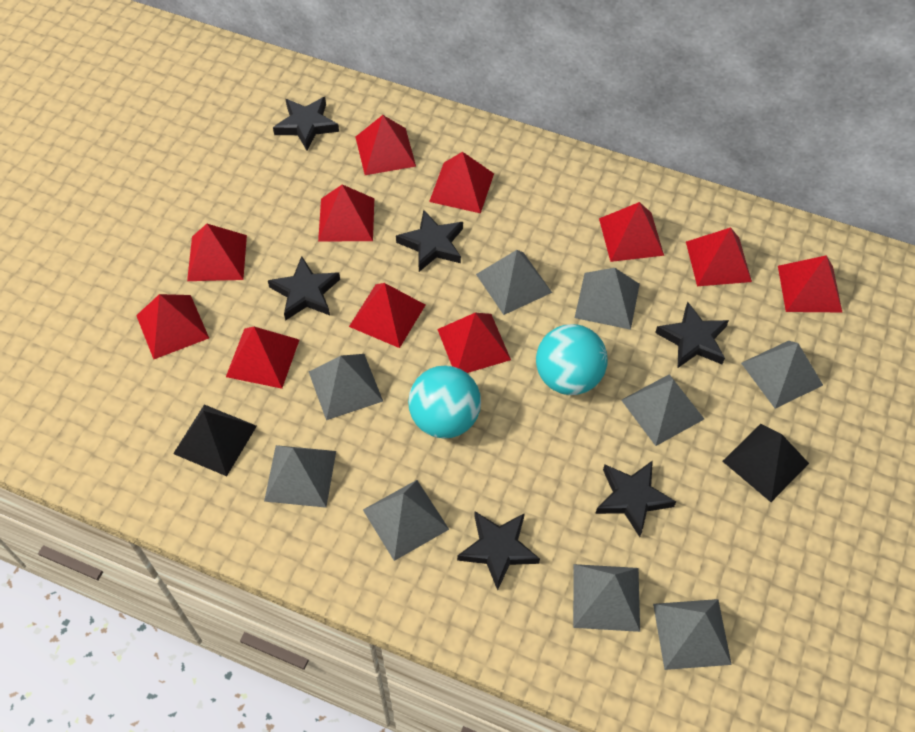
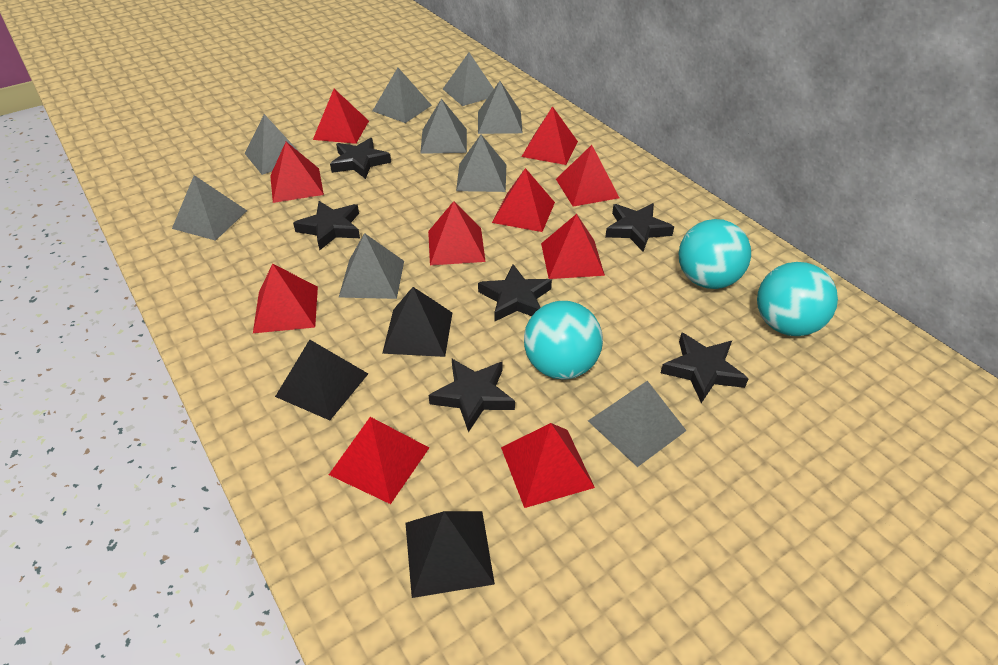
black pyramid: 2 -> 3
red pyramid: 11 -> 10
turquoise ball: 2 -> 3

